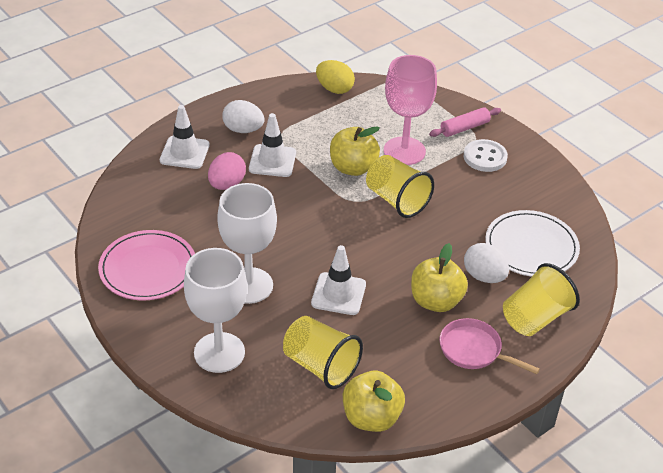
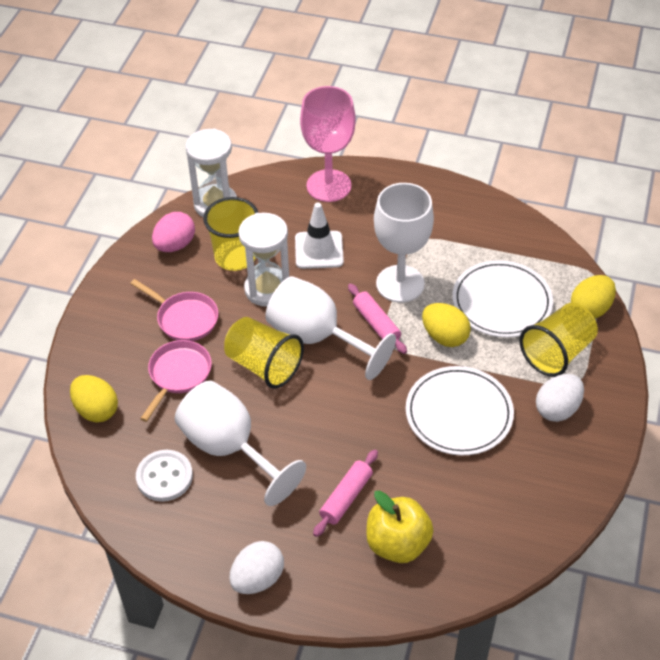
pink pan: 1 -> 2
pink plate: 1 -> 0
pink rolling pin: 1 -> 2
white goblet: 2 -> 3
white hourglass: 0 -> 2
white plate: 1 -> 2
white traffic cone: 3 -> 1
yellow apple: 3 -> 1
yellow egg: 1 -> 3

